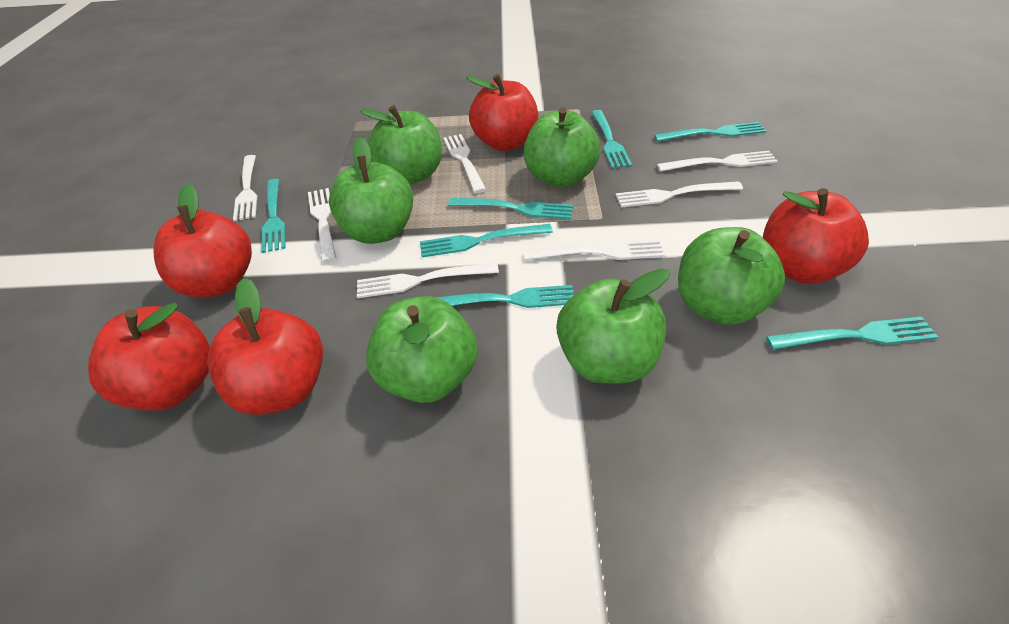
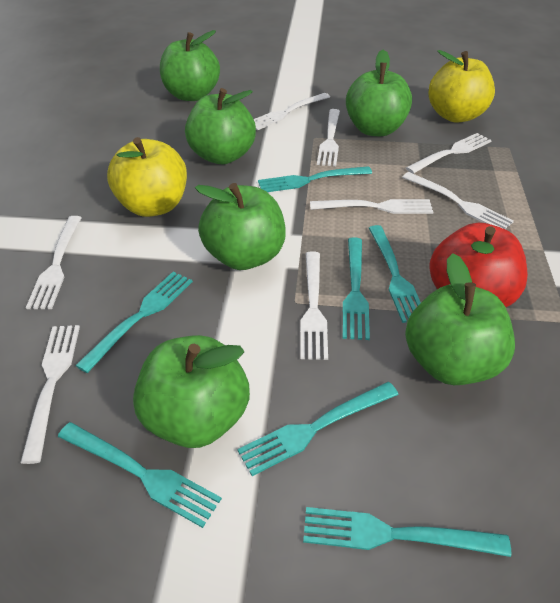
red apple: 5 -> 1
white fork: 7 -> 8
yellow apple: 0 -> 2

